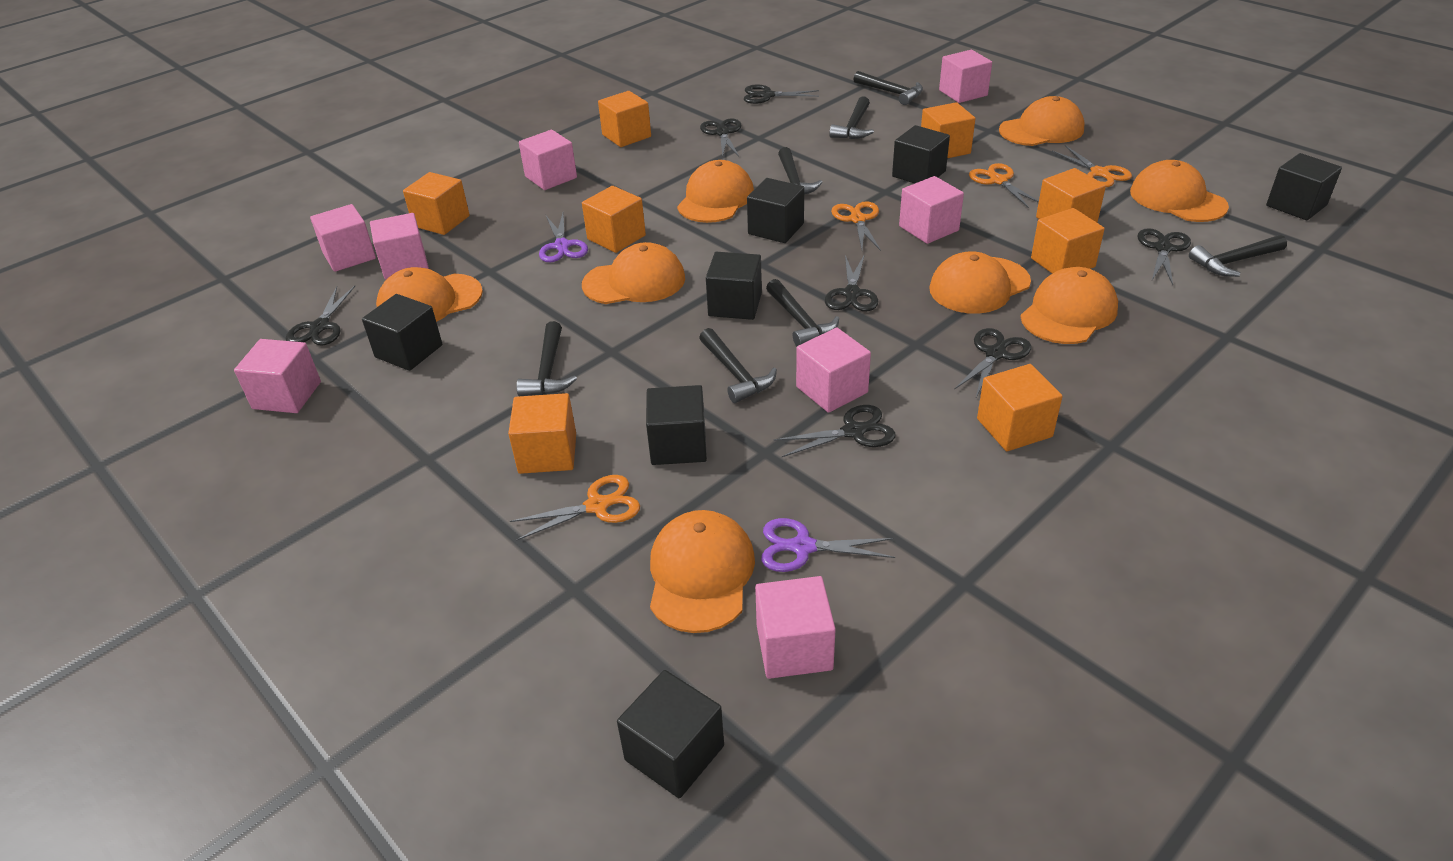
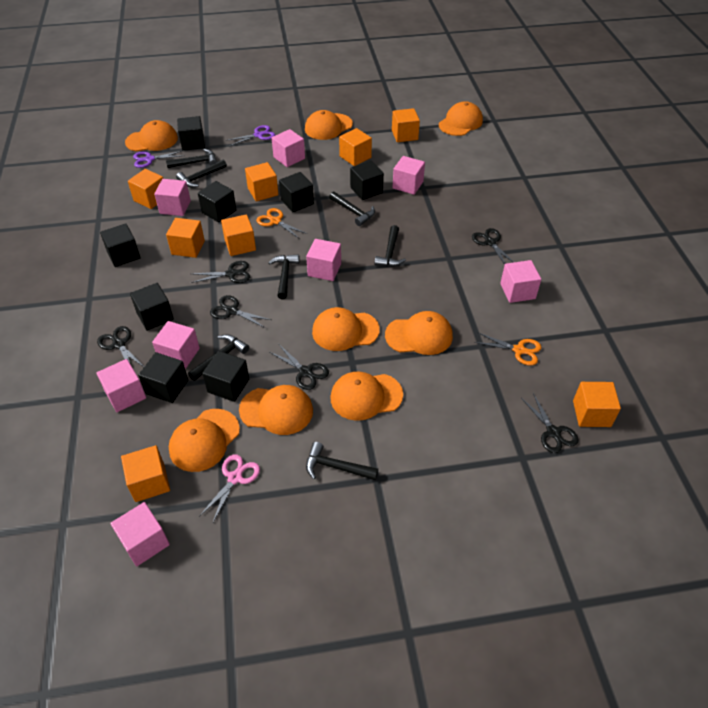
black cube: 7 -> 8
black scissors: 7 -> 6
orange scissors: 4 -> 2
pink scissors: 0 -> 1

